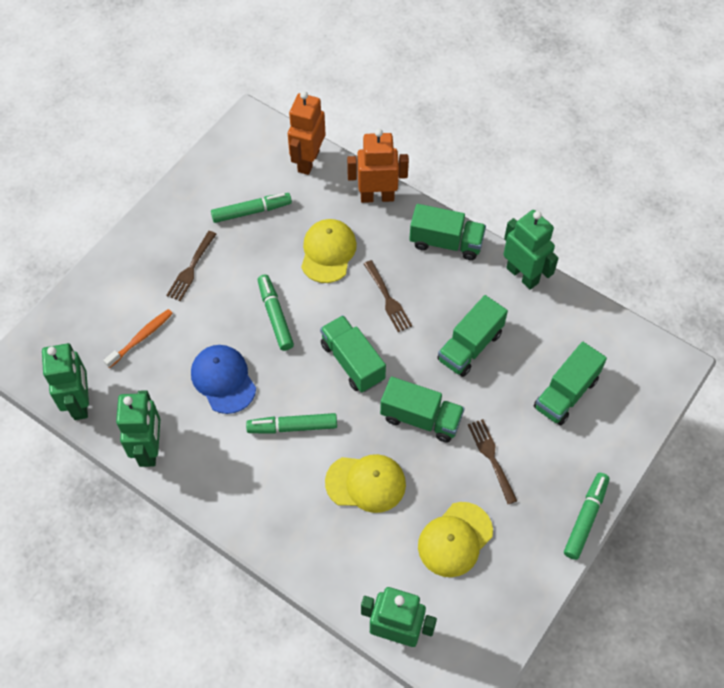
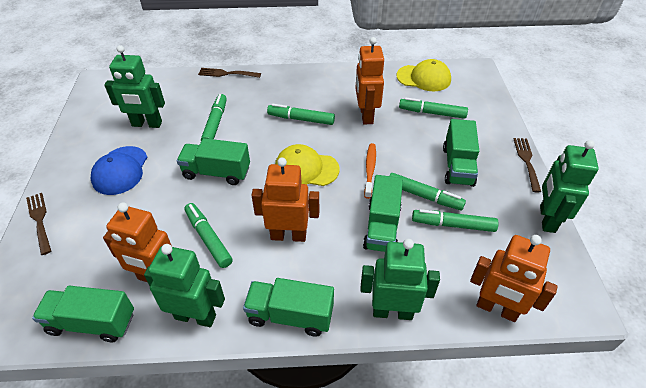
green marker: 4 -> 6
orange robot: 2 -> 4
yellow cap: 3 -> 2

